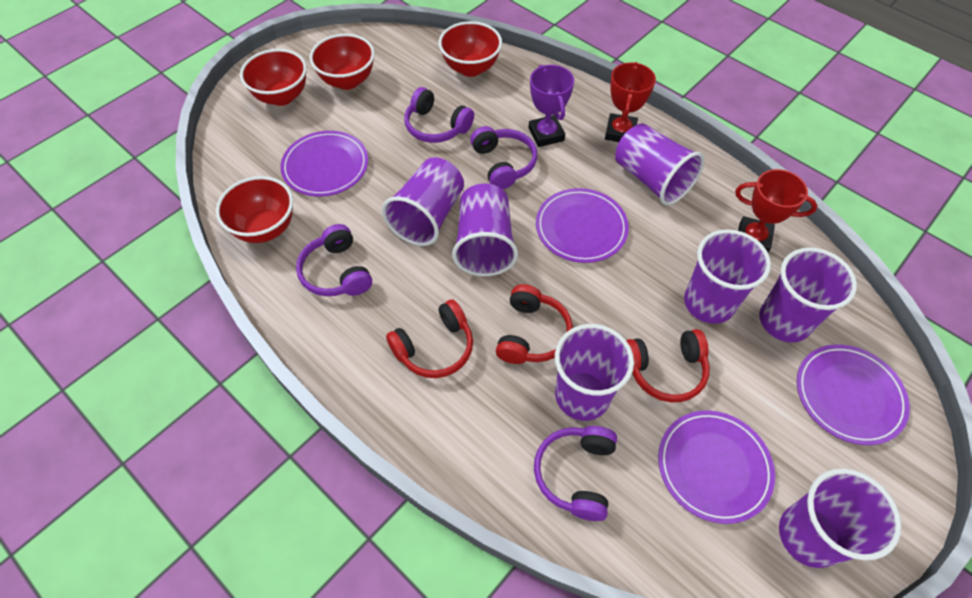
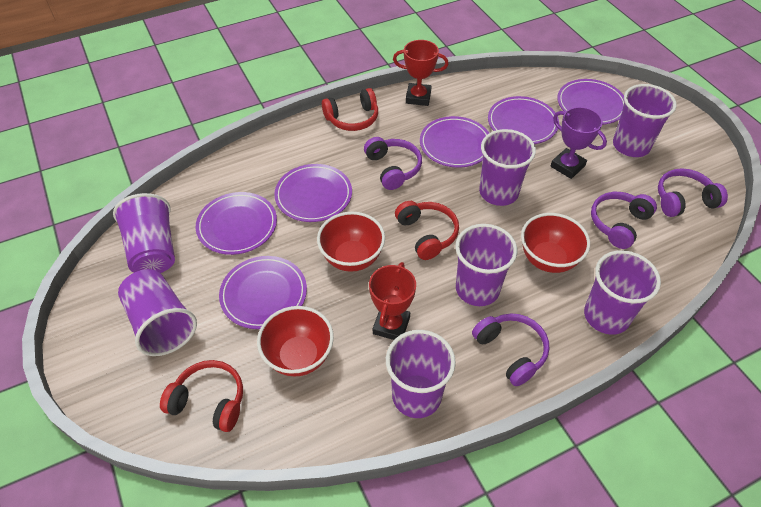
purple plate: 4 -> 6
red bowl: 4 -> 3

